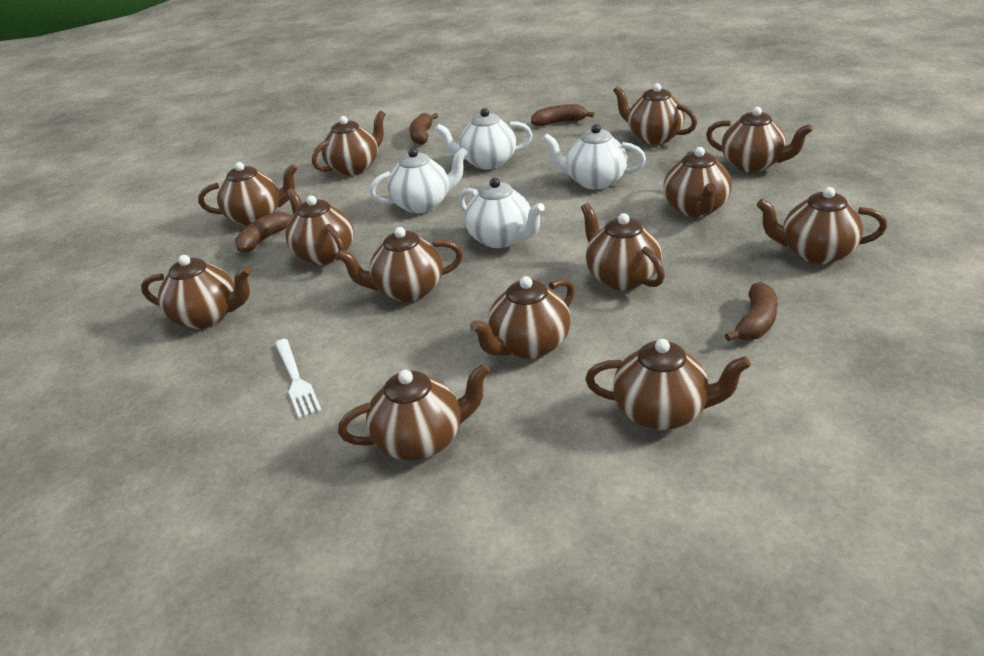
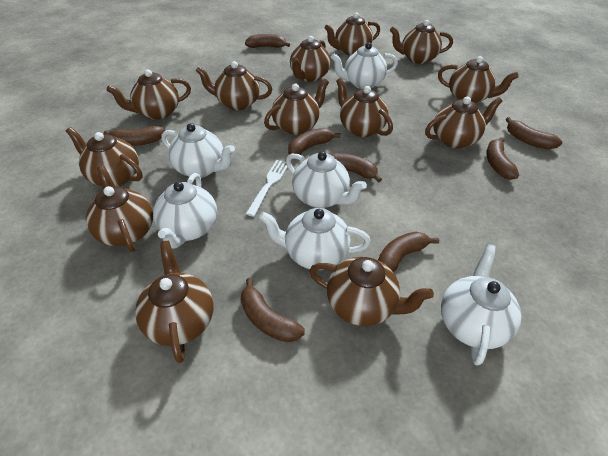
brown banana: 4 -> 8
white teapot: 4 -> 6

